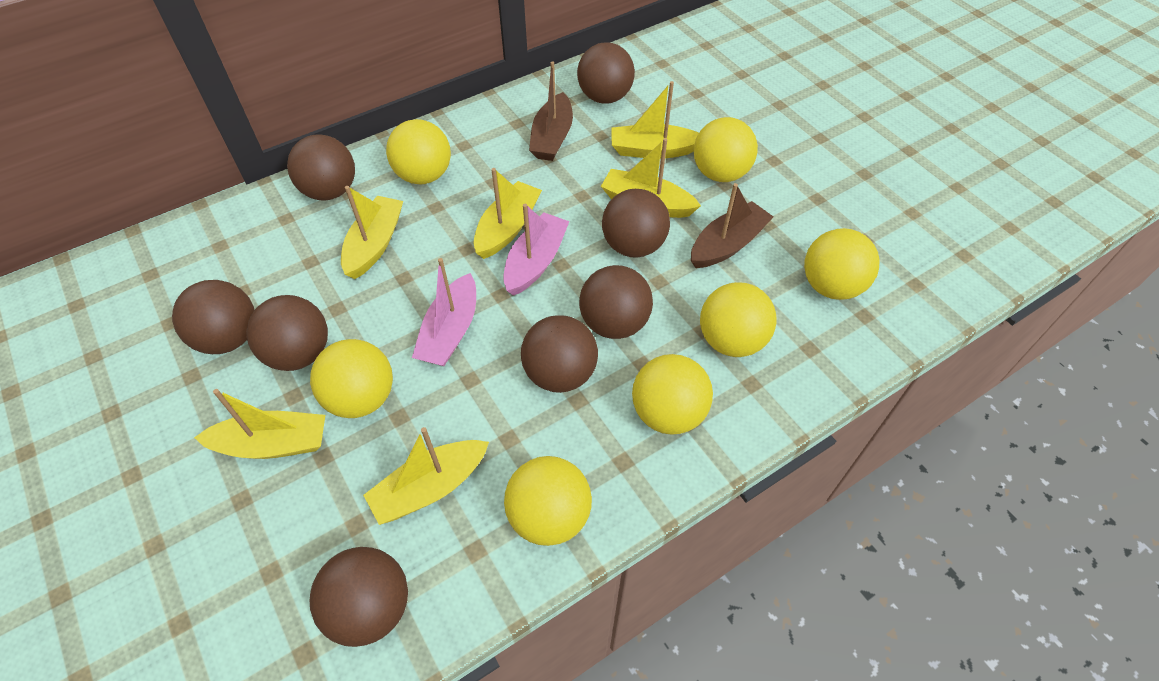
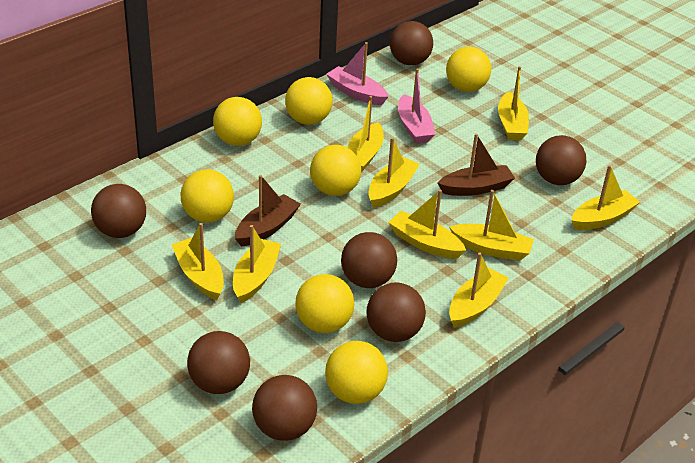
brown ball: 8 -> 7
yellow boat: 6 -> 9

